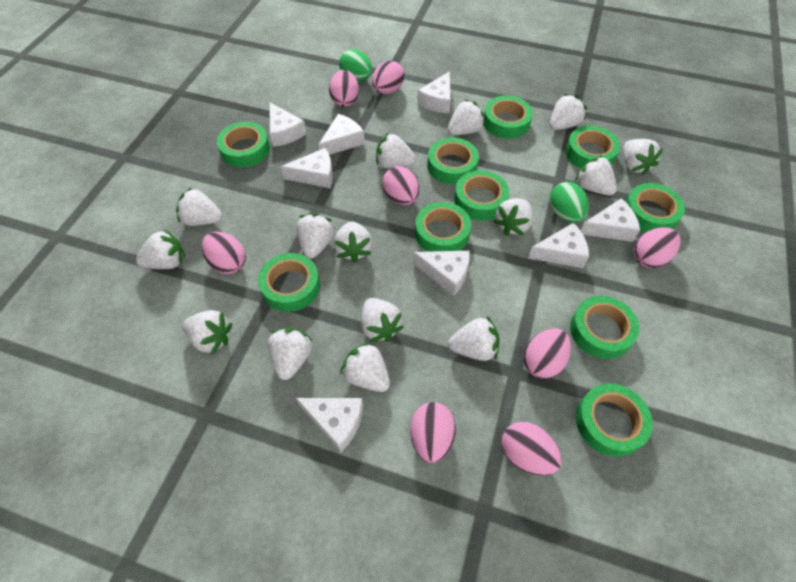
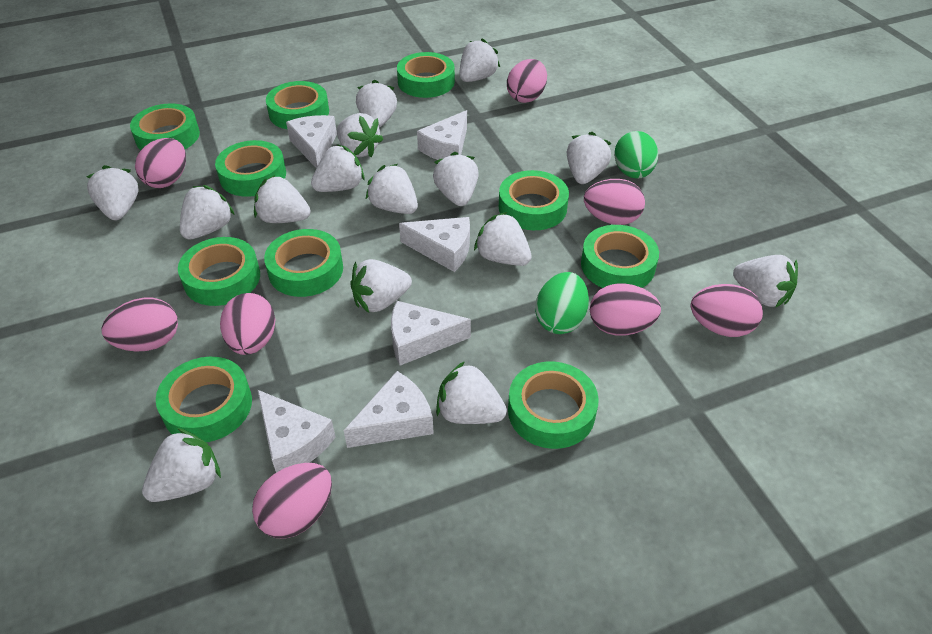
white cheese: 8 -> 6

